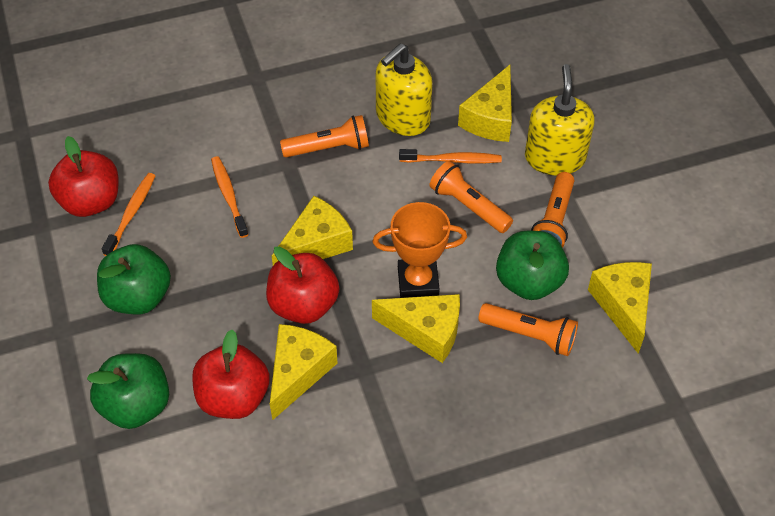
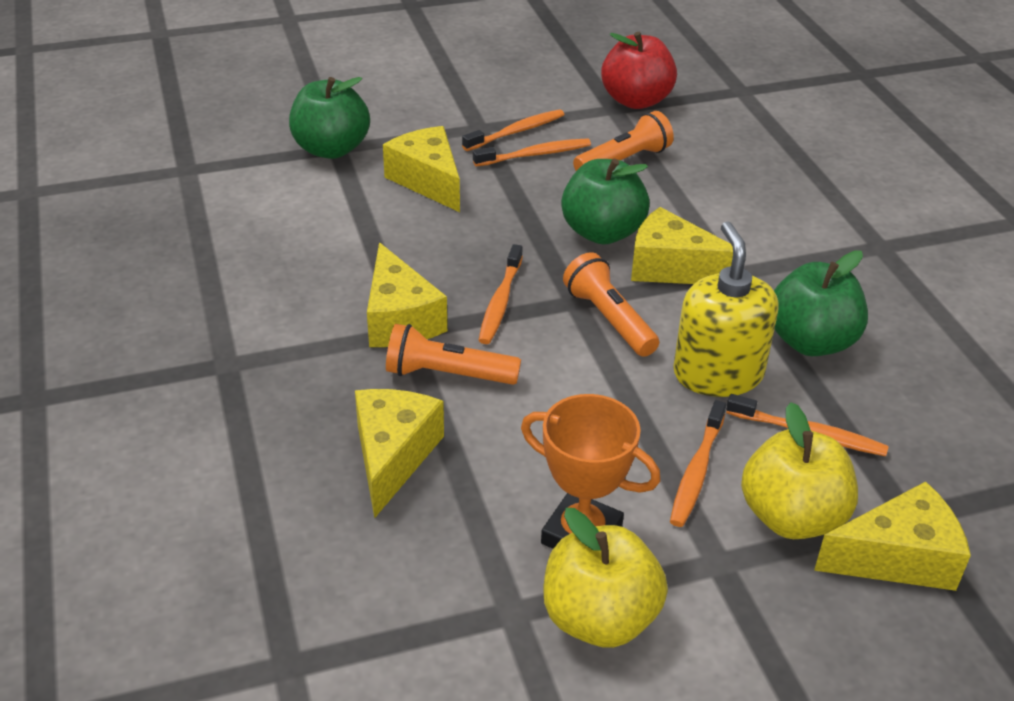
orange flashlight: 4 -> 3
orange toothbrush: 3 -> 5
red apple: 3 -> 1
yellow apple: 0 -> 2
yellow soap dispenser: 2 -> 1

